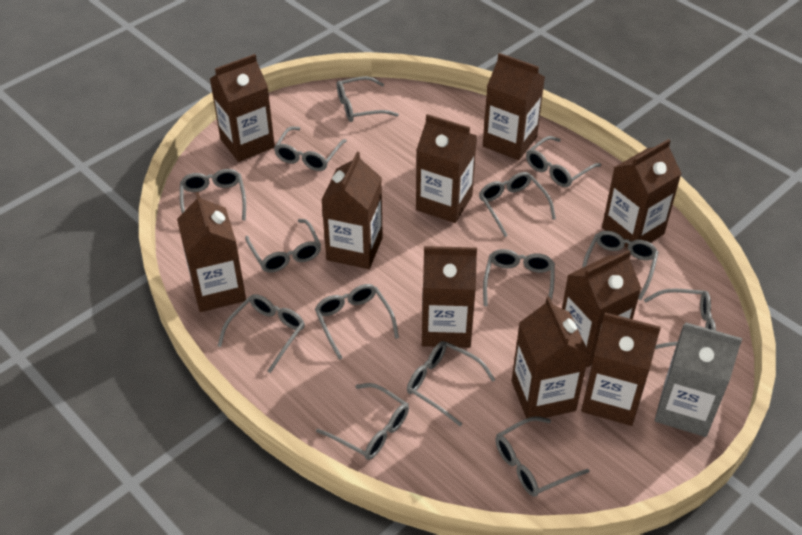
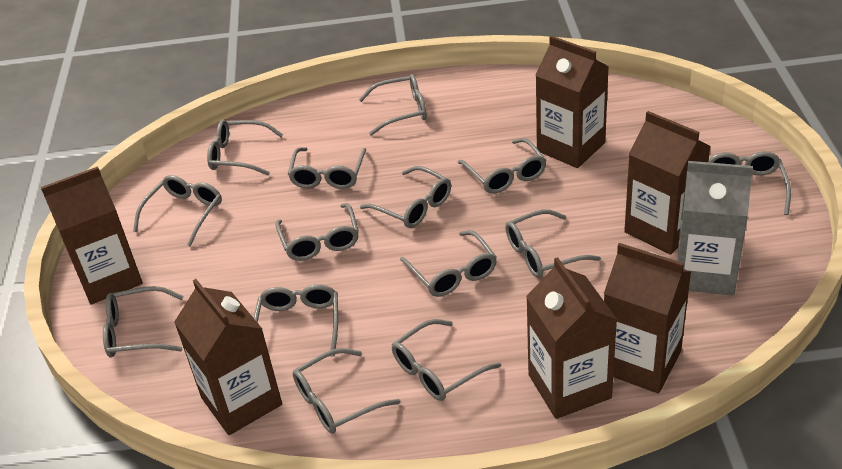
brown carton: 10 -> 6

